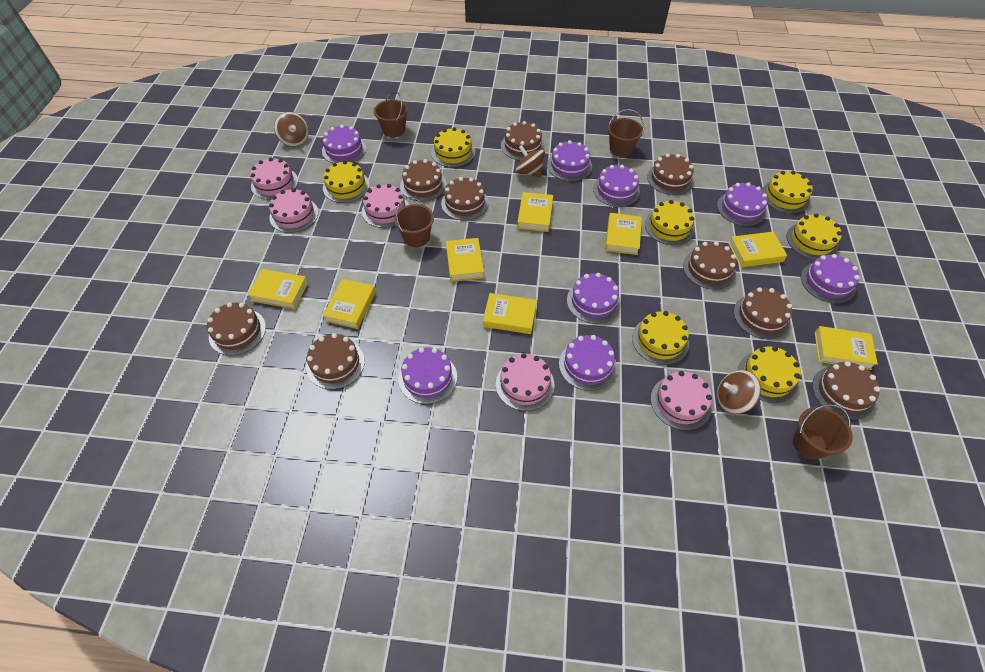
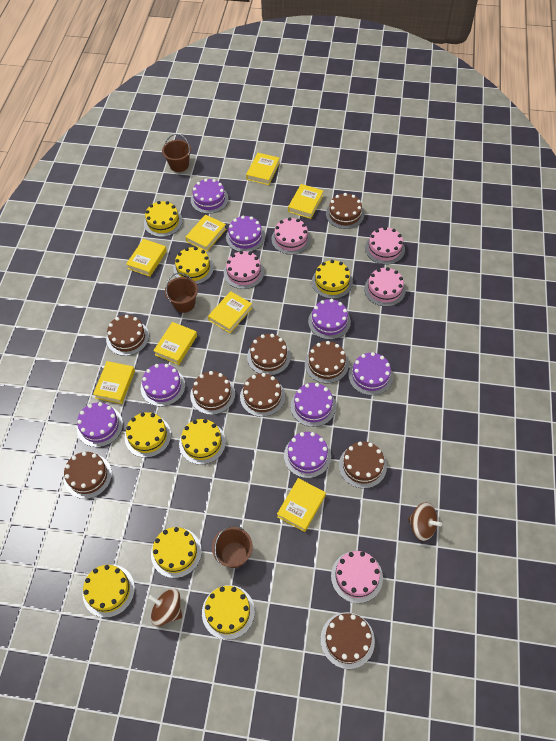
brown bucket: 4 -> 3
brown spinning top: 3 -> 2
yellow cake: 7 -> 8

